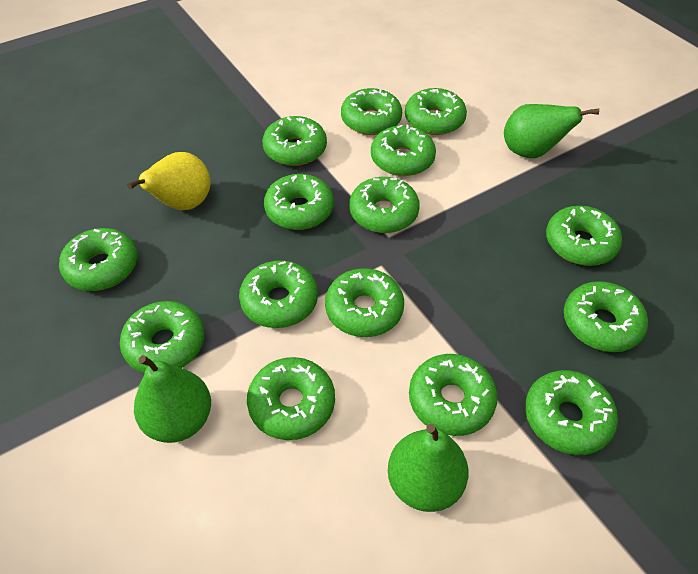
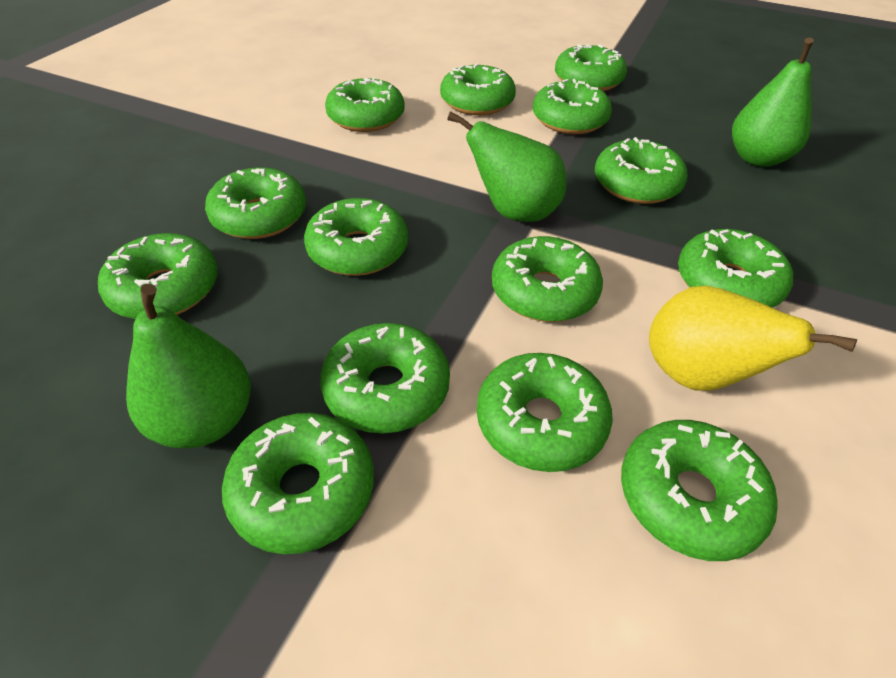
green donut: 15 -> 14

